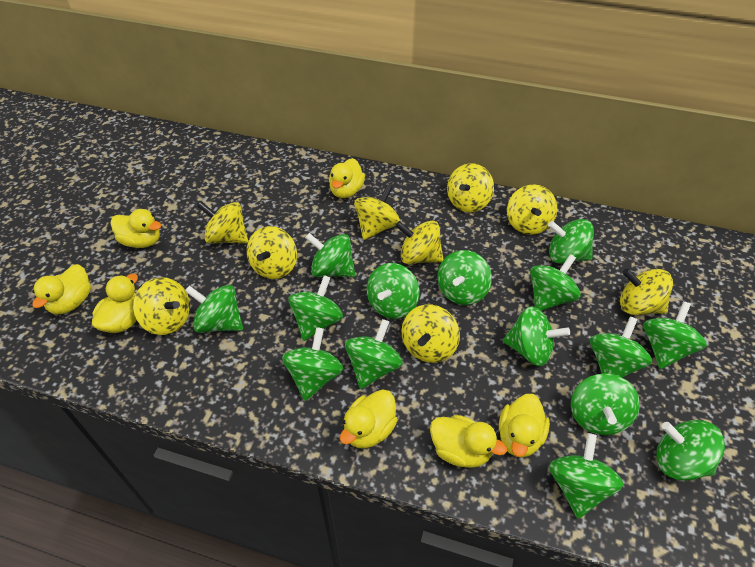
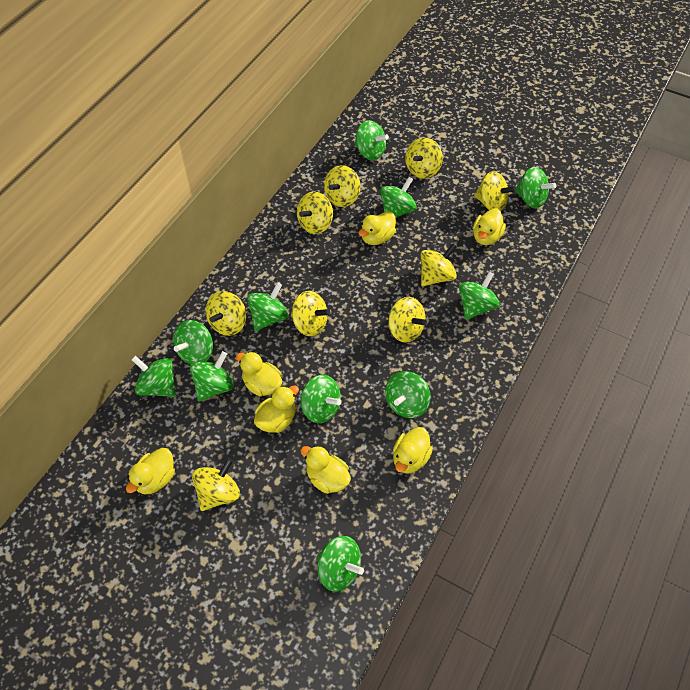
green spinning top: 15 -> 11

